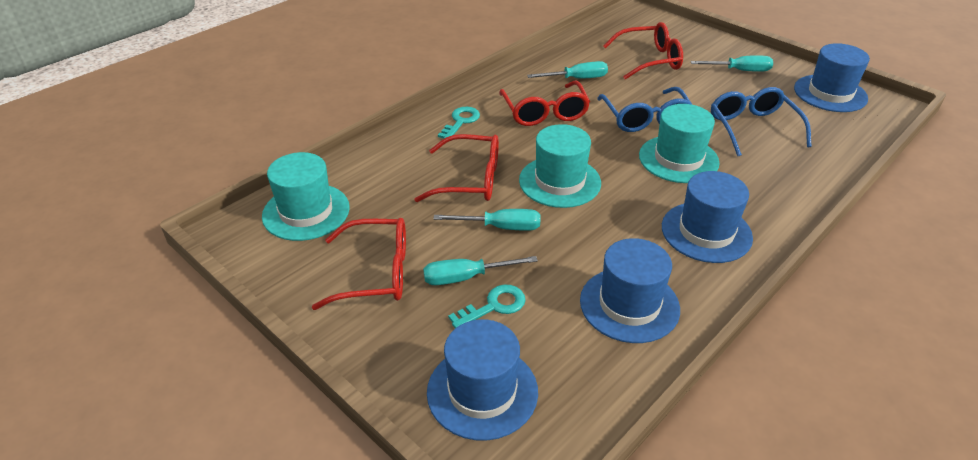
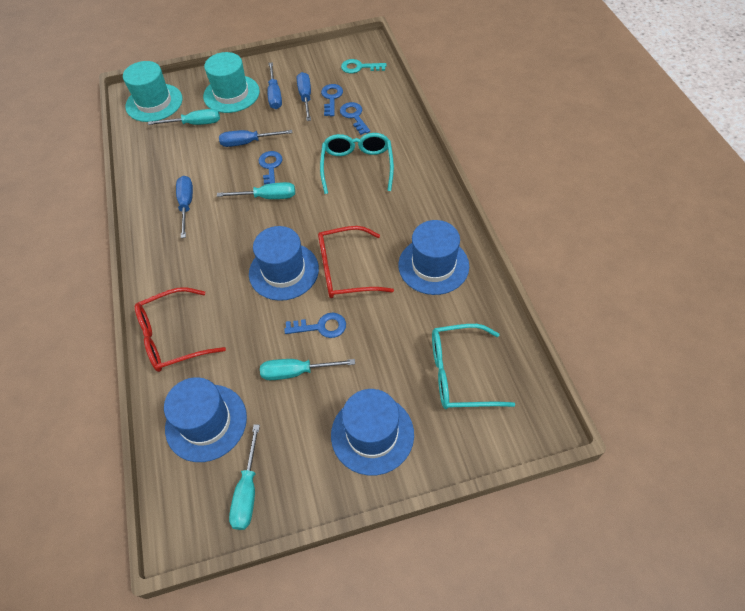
blue glasses: 2 -> 0
blue key: 0 -> 4
blue screwdriver: 0 -> 4
red glasses: 4 -> 2
turquoise glasses: 0 -> 2
turquoise hat: 3 -> 2
turquoise key: 2 -> 1

